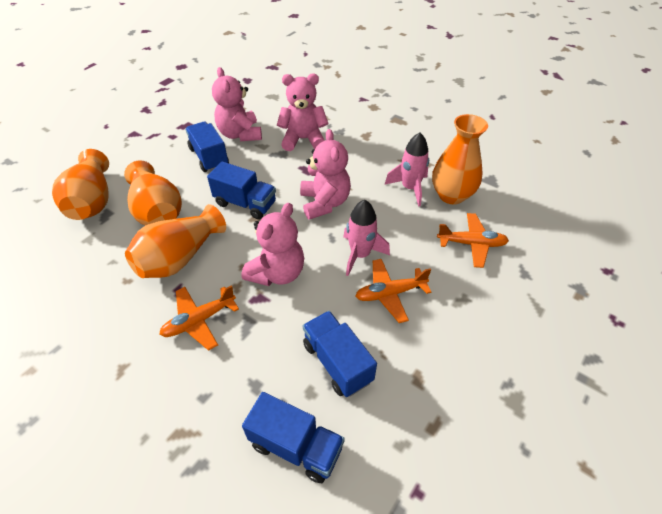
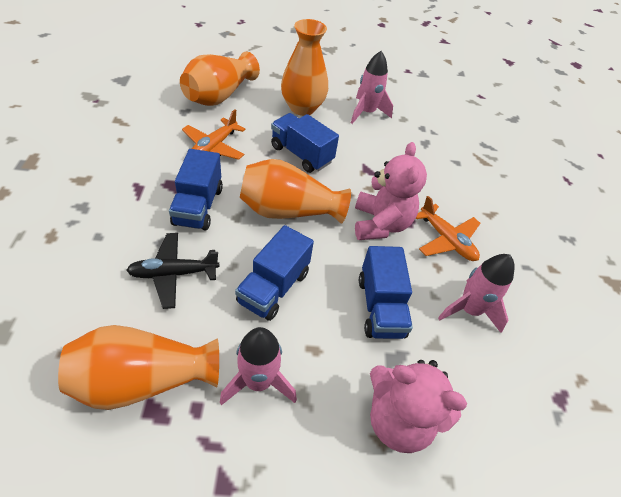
black plane: 0 -> 1
orange plane: 3 -> 2
pink rocket: 2 -> 3
pink teddy bear: 4 -> 2

